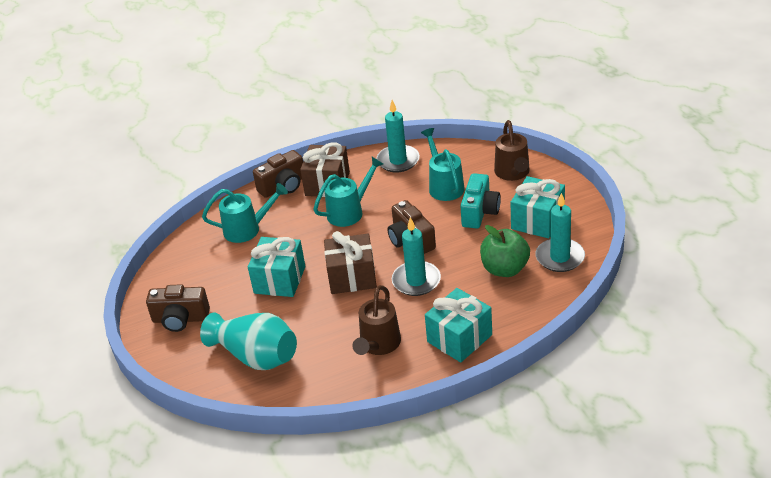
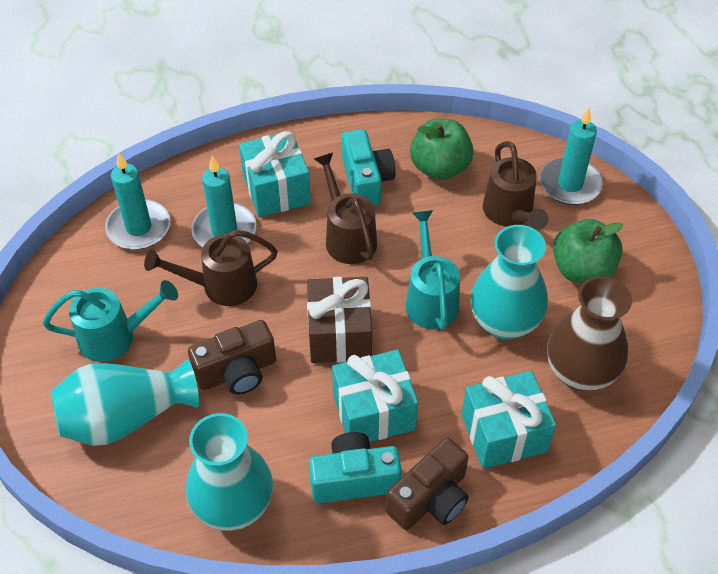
brown camera: 3 -> 2
brown gift: 2 -> 1
brown vase: 0 -> 1
brown watering can: 2 -> 3
green apple: 1 -> 2
turquoise camera: 1 -> 2
turquoise vase: 1 -> 3
turquoise watering can: 3 -> 2

